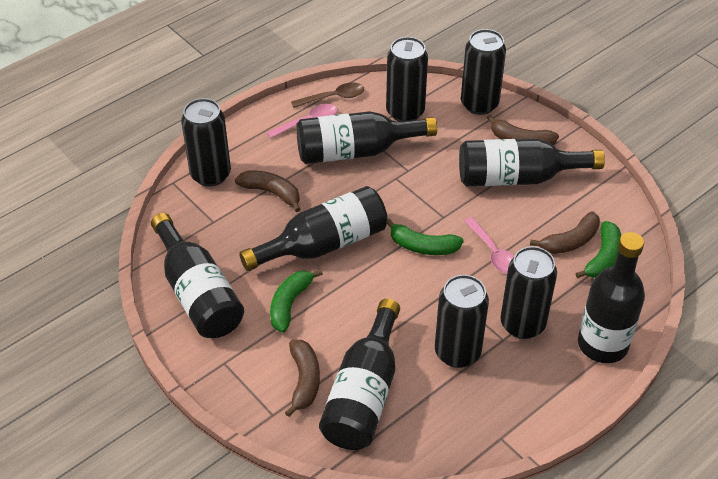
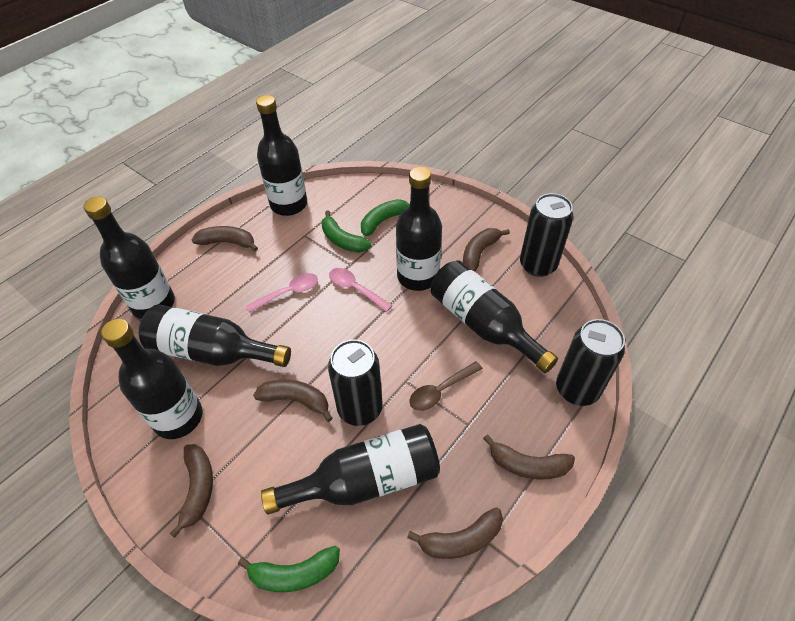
black bottle: 6 -> 7
black can: 5 -> 3
brown banana: 4 -> 6

